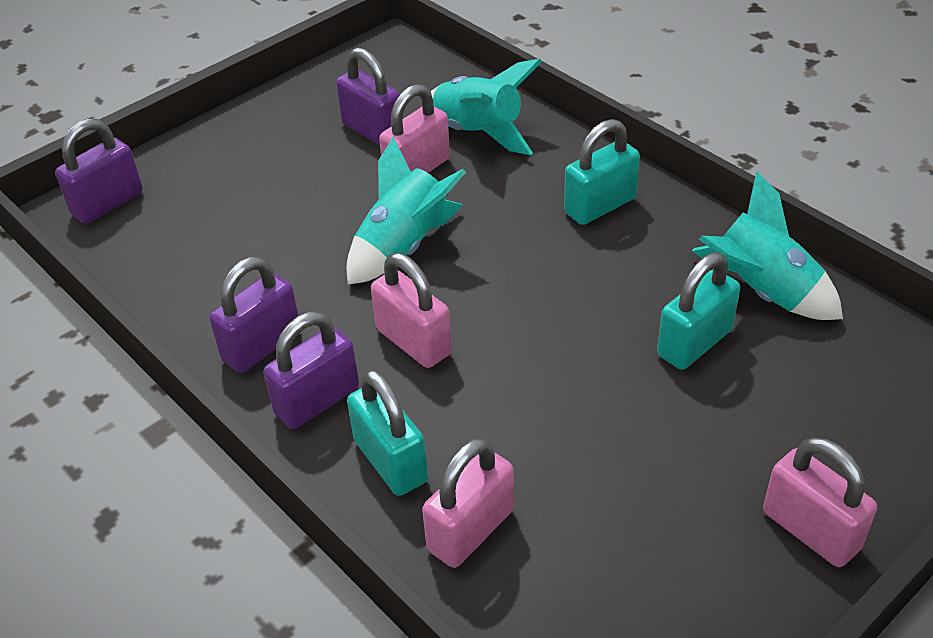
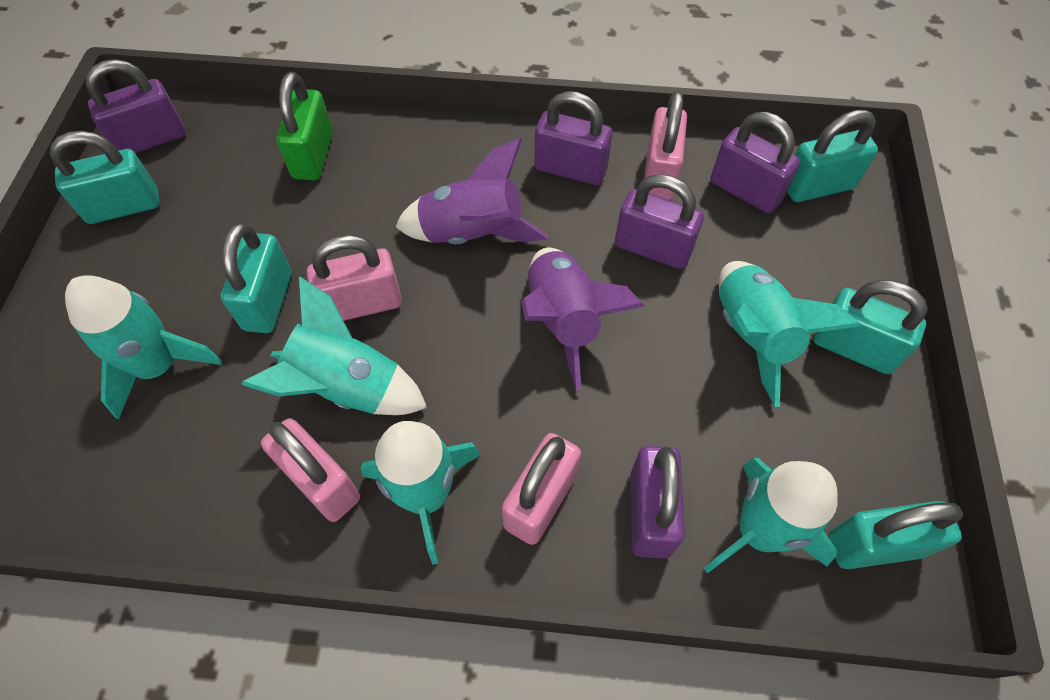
green padlock: 0 -> 1
purple padlock: 4 -> 5
purple rocket: 0 -> 2
turquoise padlock: 3 -> 5
turquoise rocket: 3 -> 5

